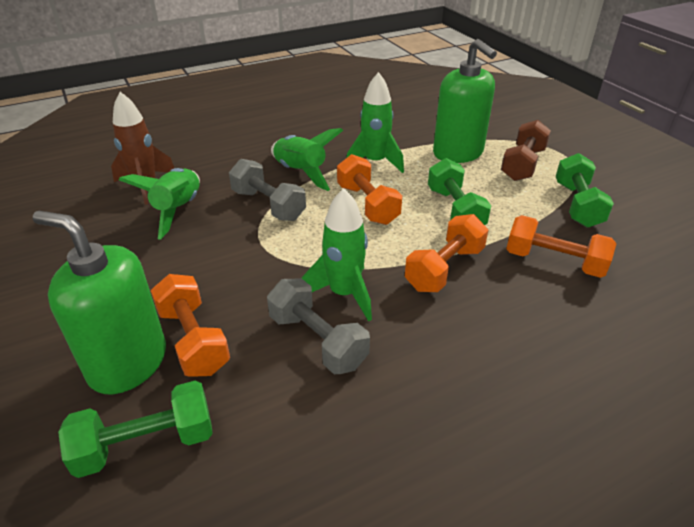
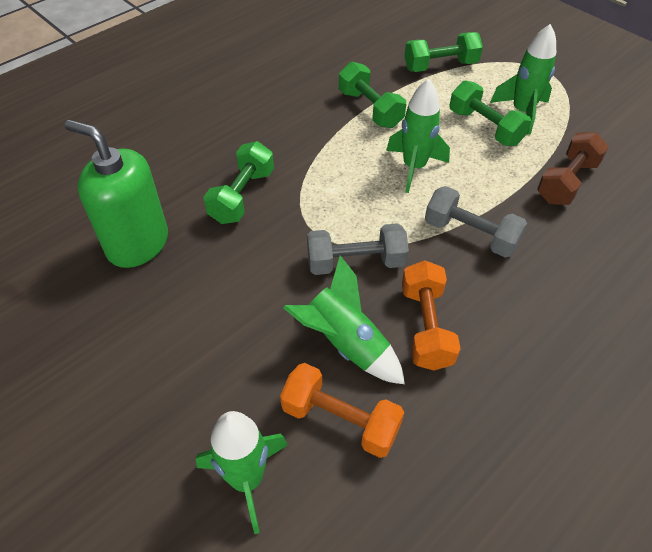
brown rocket: 1 -> 0
green dumbbell: 3 -> 4
green soap dispenser: 2 -> 1
orange dumbbell: 4 -> 2

